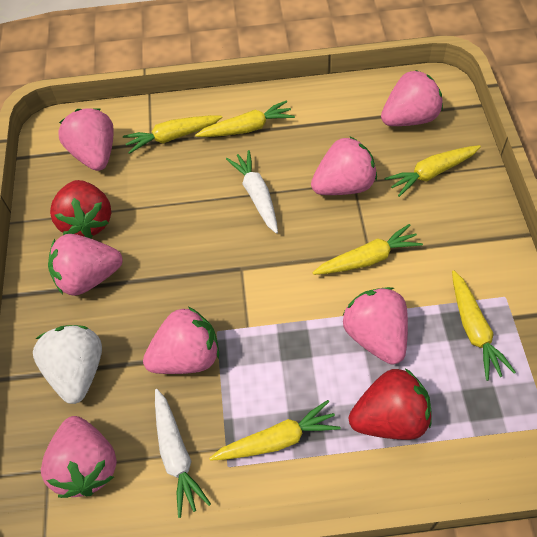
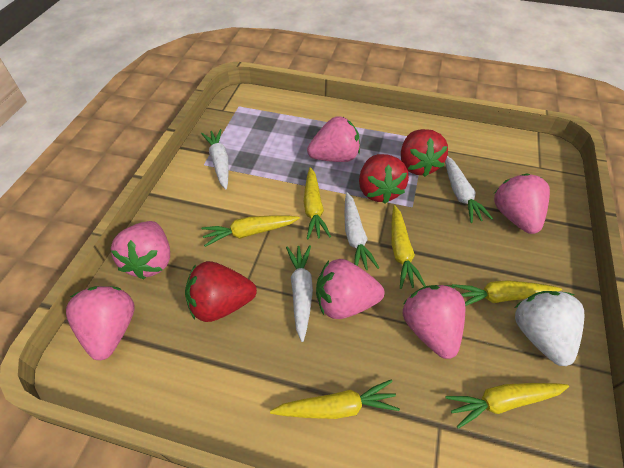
pink strawberry: 7 -> 6
red strawberry: 2 -> 3
white carrot: 2 -> 4

